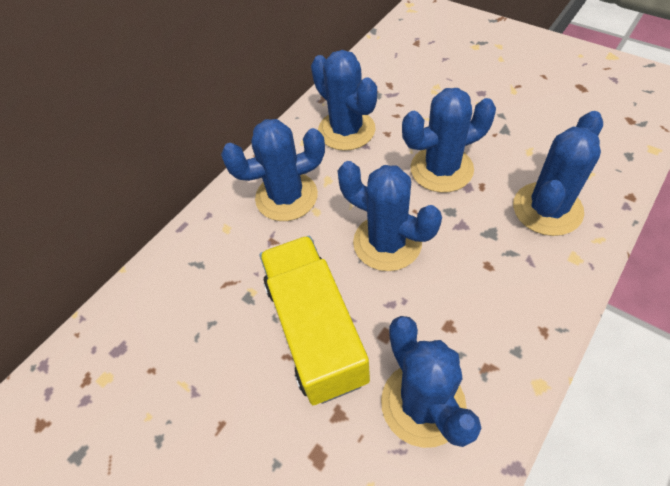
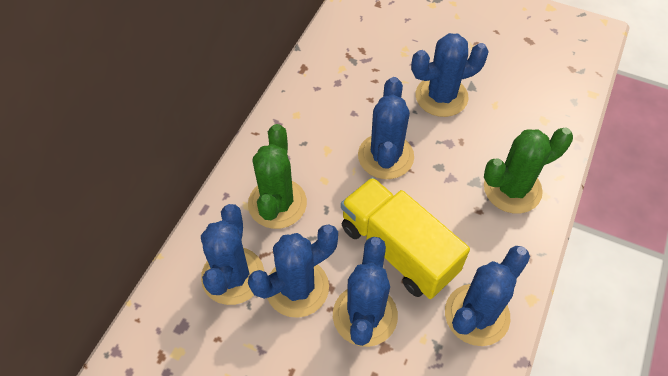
green cactus: 0 -> 2

